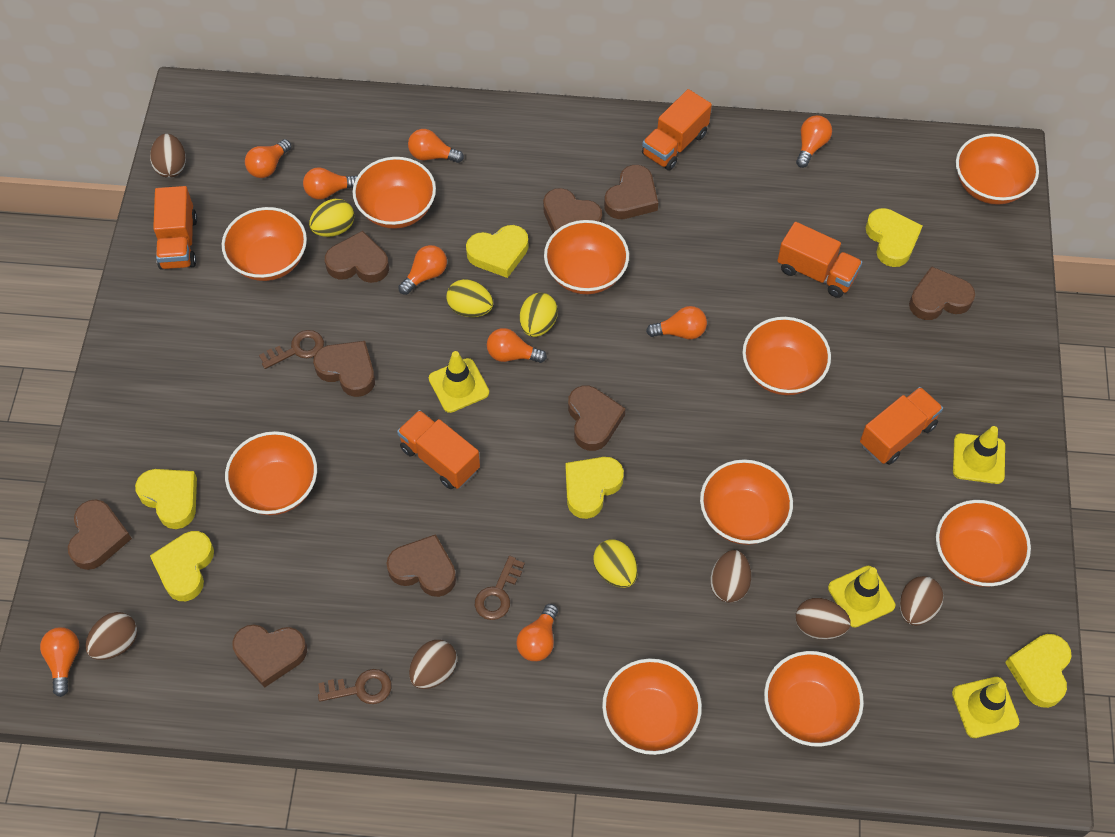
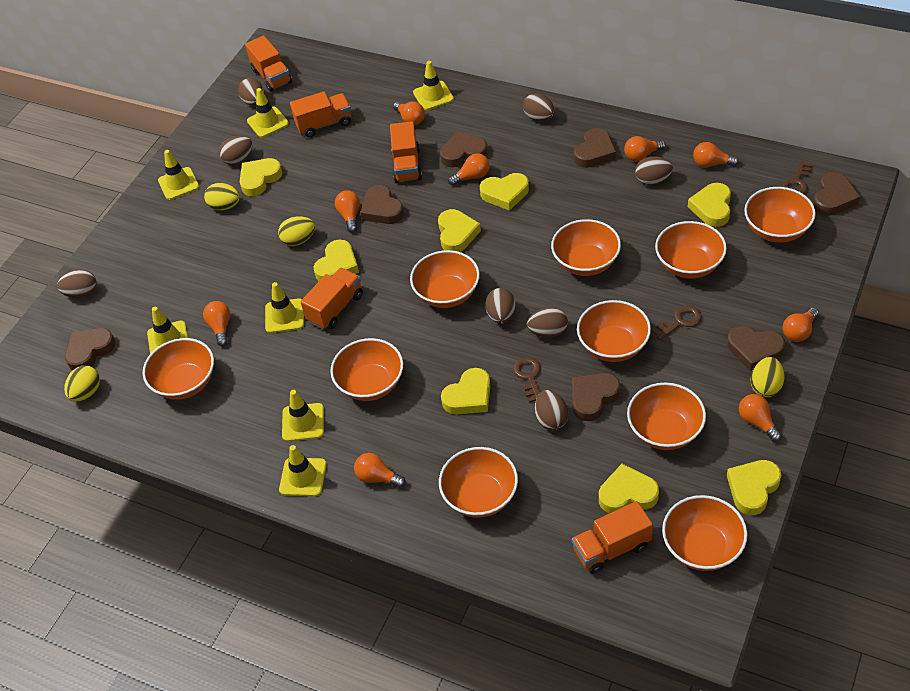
brown egg: 6 -> 8
brown heart: 9 -> 7
yellow heart: 6 -> 8
yellow traffic cone: 4 -> 7

